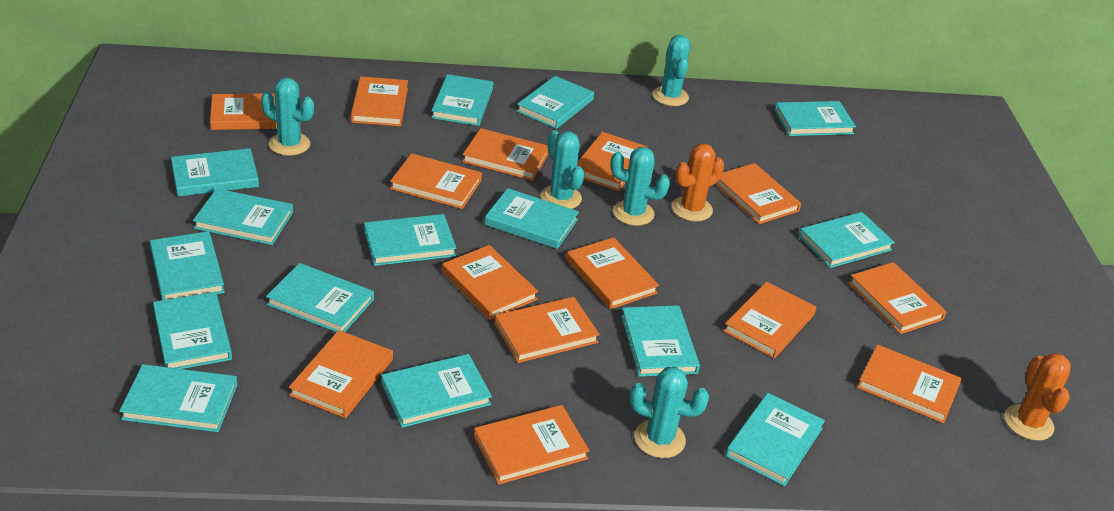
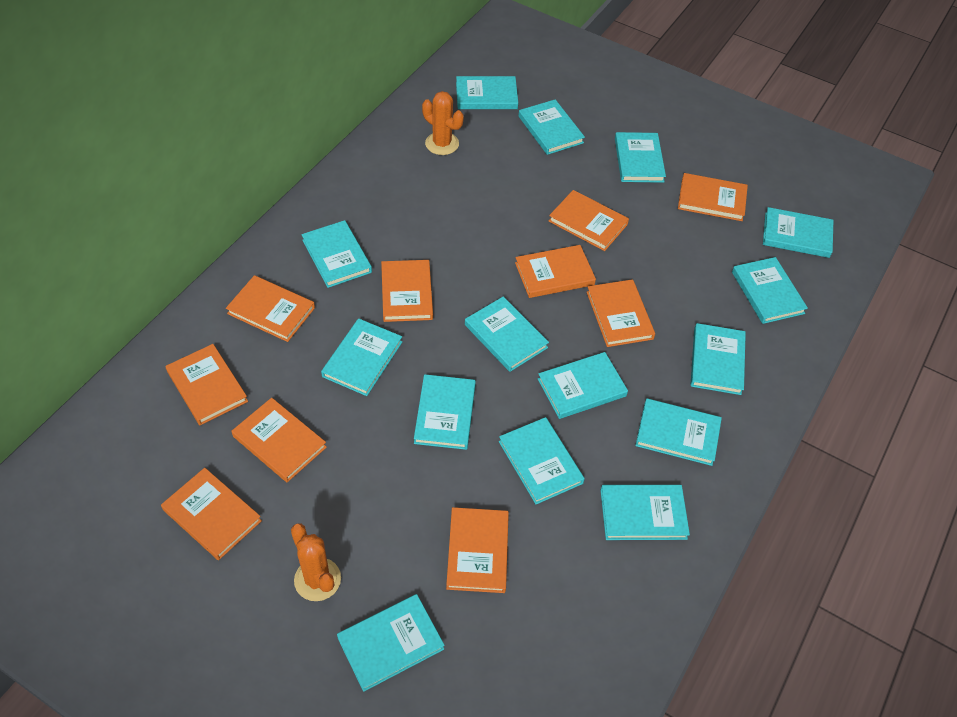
orange book: 14 -> 10
turquoise cactus: 5 -> 0

